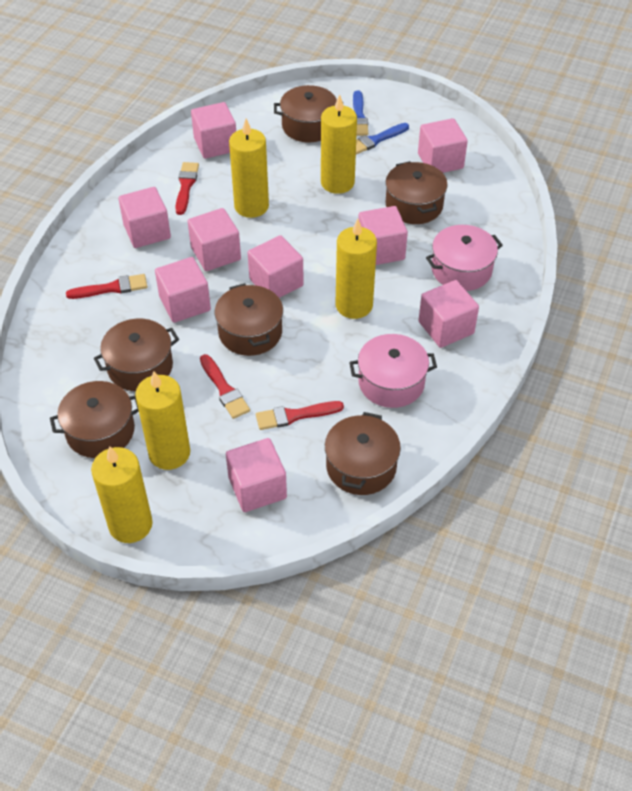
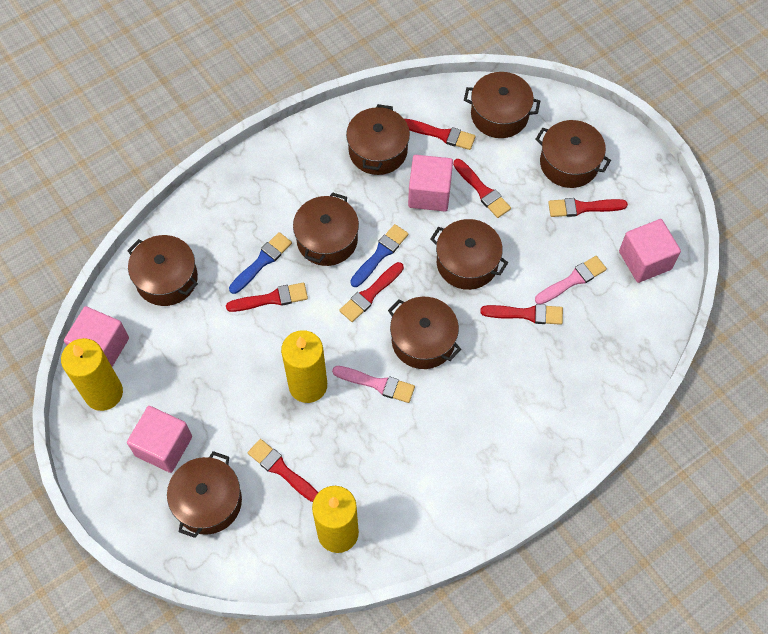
brown pot: 6 -> 8
pink brush: 0 -> 2
pink cube: 9 -> 4
pink pot: 2 -> 0
red brush: 4 -> 7
yellow candle: 5 -> 3

